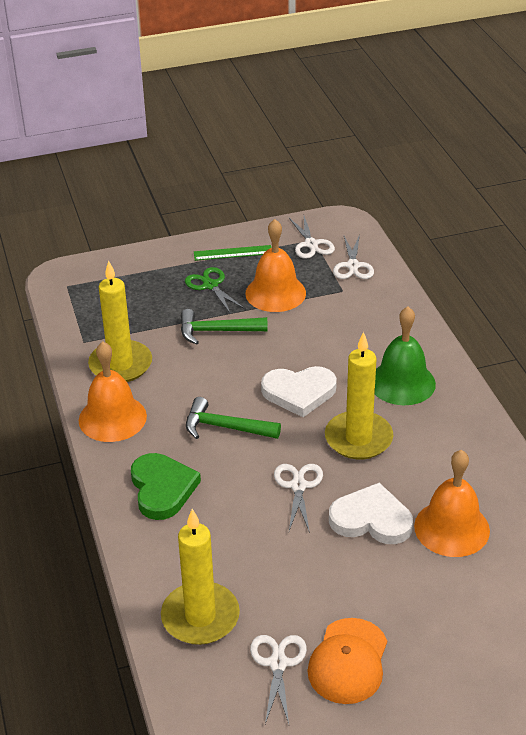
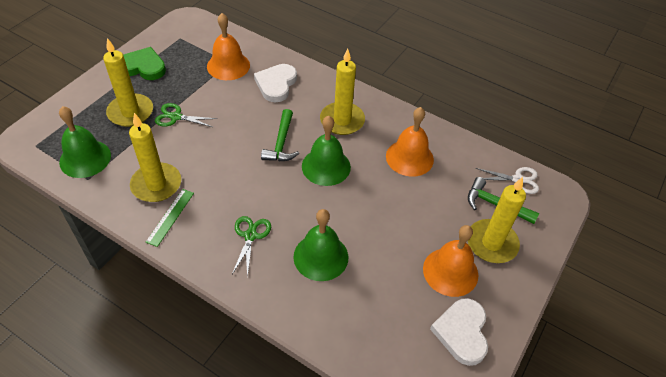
green bell: 1 -> 3
green scissors: 1 -> 2
orange cap: 1 -> 0
white scissors: 4 -> 1
yellow candle: 3 -> 4

